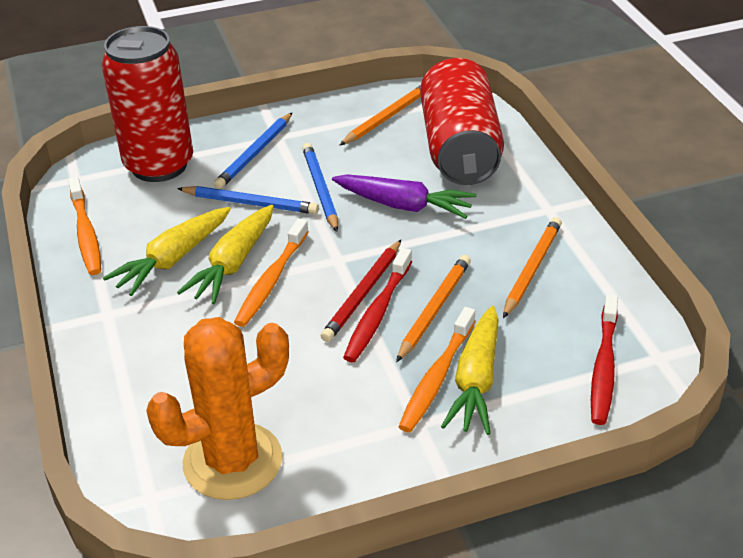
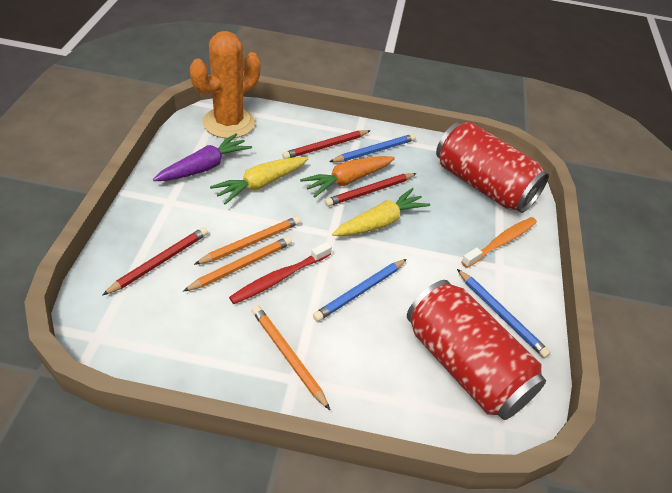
orange carrot: 0 -> 1
orange toothbrush: 3 -> 1
red pencil: 1 -> 3
red toothbrush: 2 -> 1
yellow carrot: 3 -> 2

